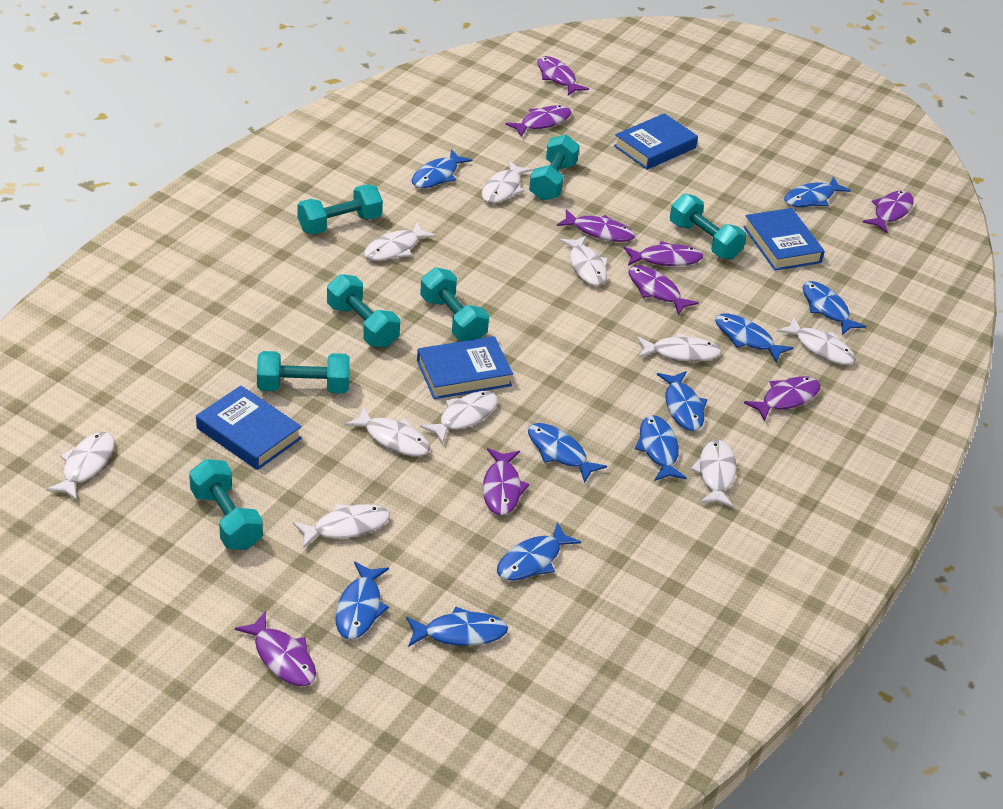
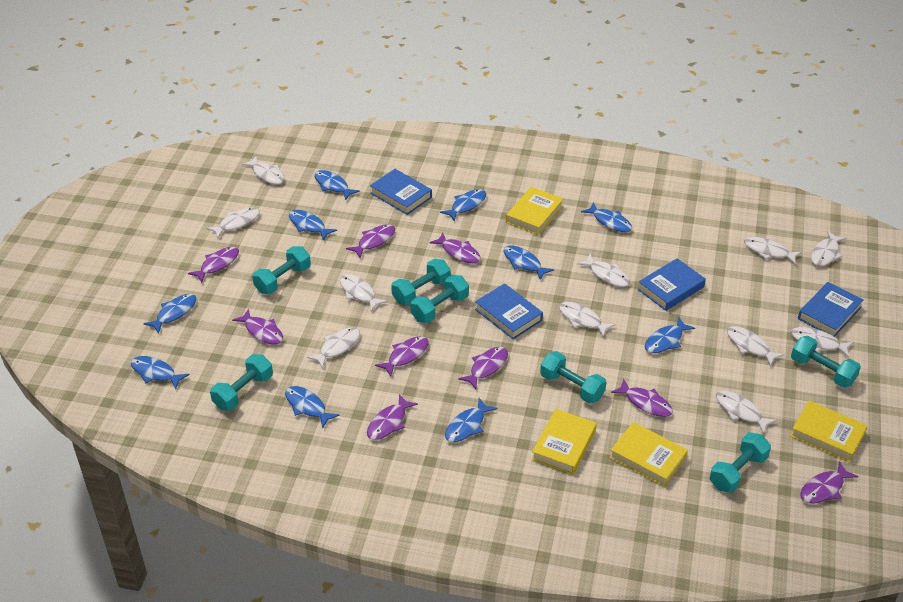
white fish: 10 -> 11
yellow book: 0 -> 4

